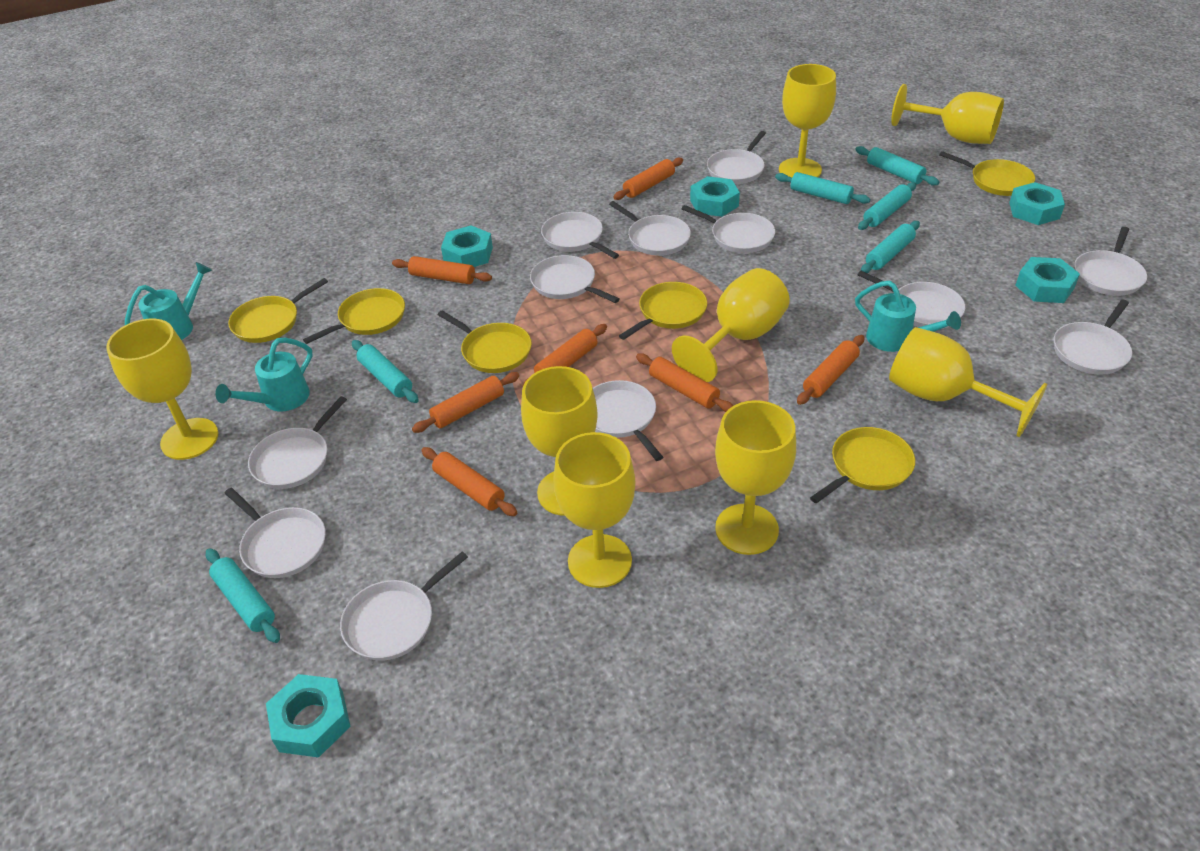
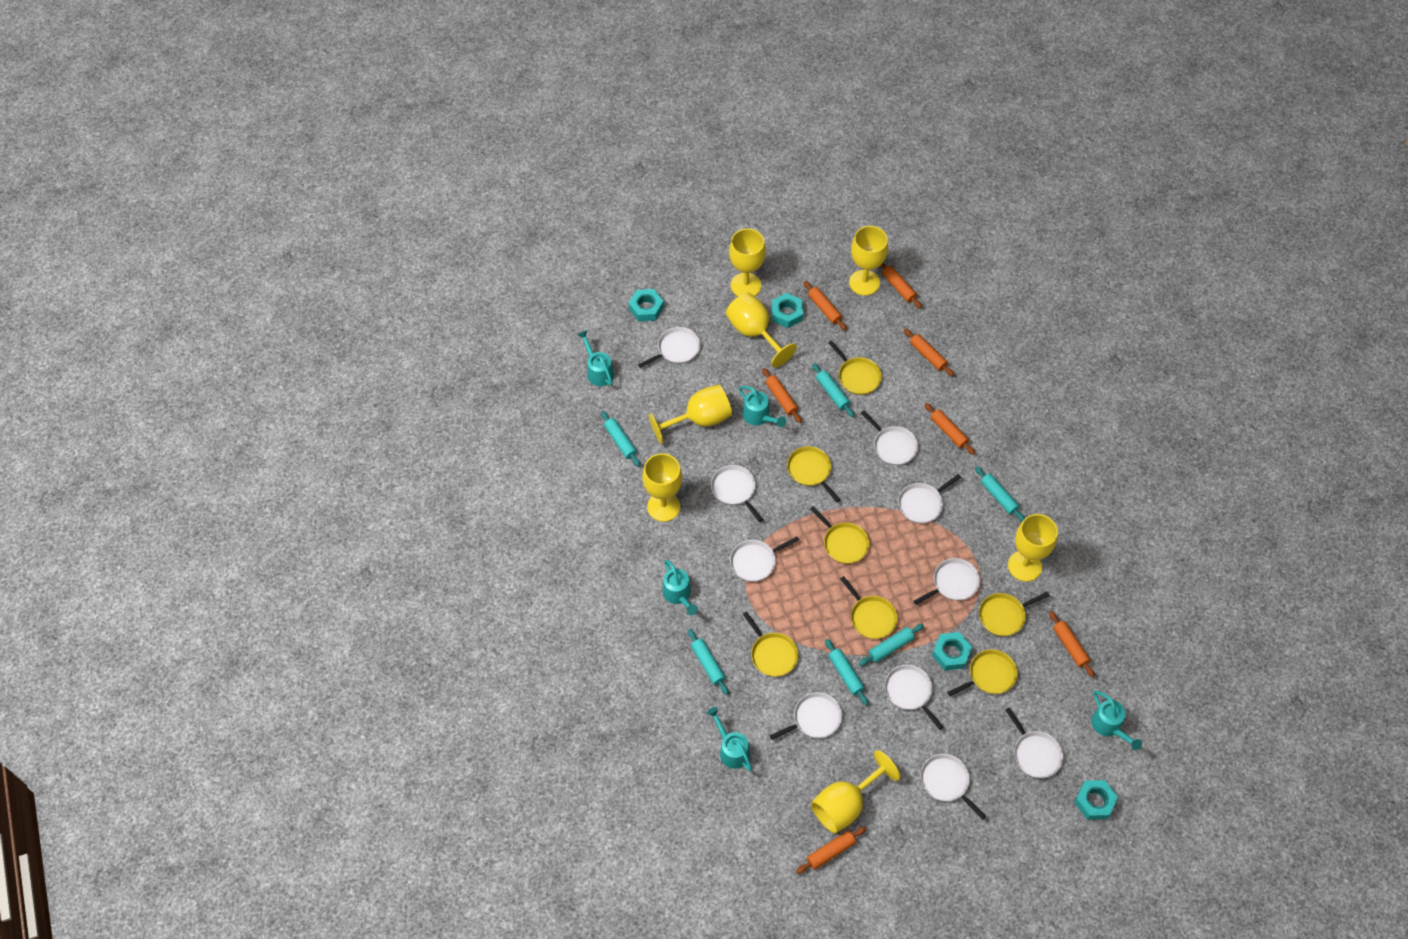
turquoise nut: 5 -> 4
turquoise watering can: 3 -> 5
white pan: 12 -> 10
yellow goblet: 8 -> 7
yellow pan: 6 -> 7

